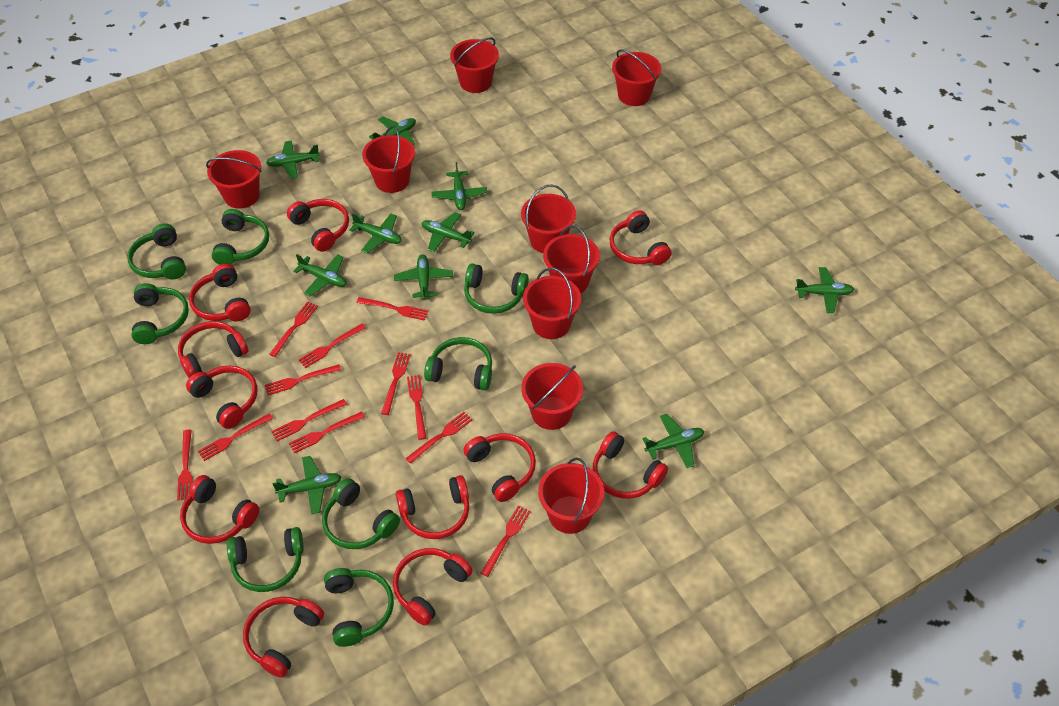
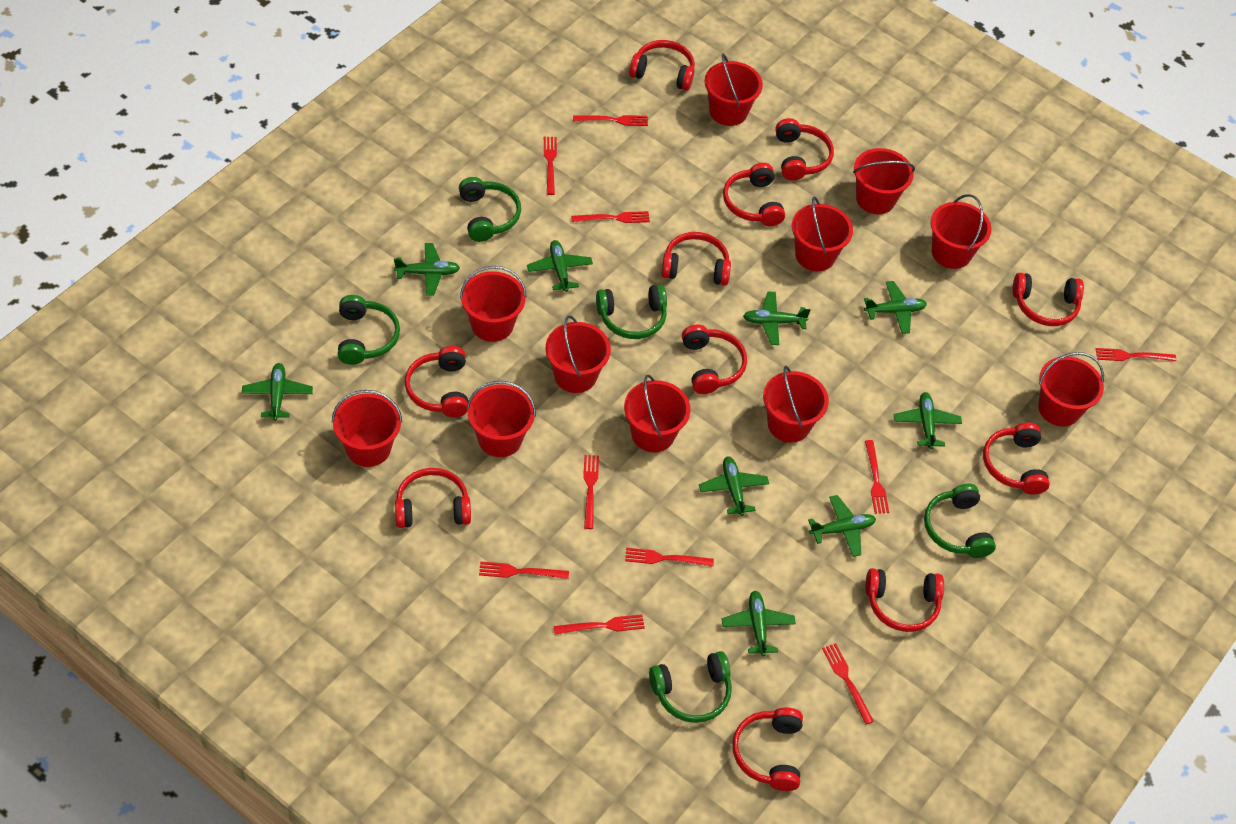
green headphones: 8 -> 5
green plane: 10 -> 9
red bucket: 9 -> 11
red fork: 12 -> 10

